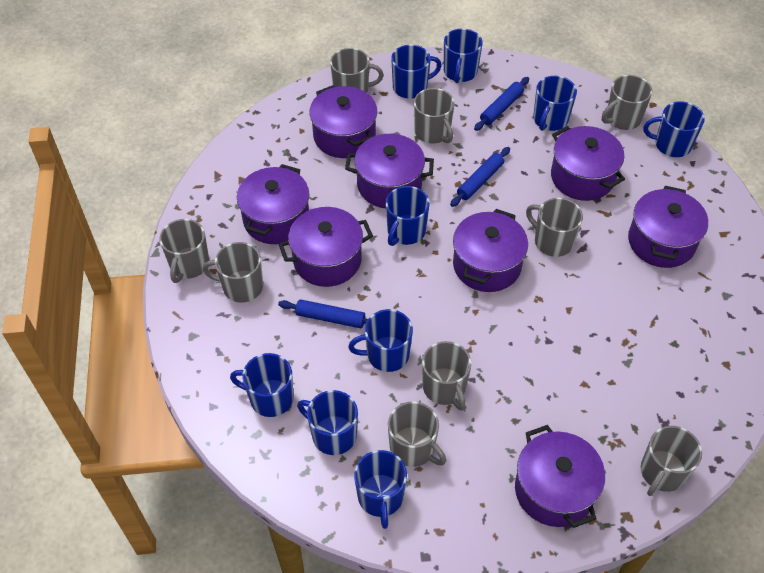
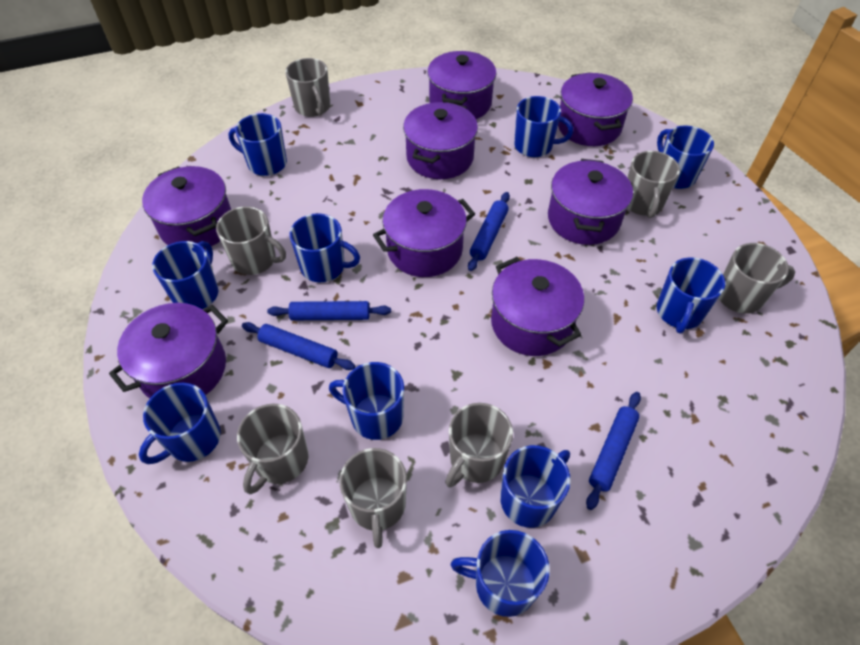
blue mug: 9 -> 10
blue rolling pin: 3 -> 4
grey mug: 9 -> 7

